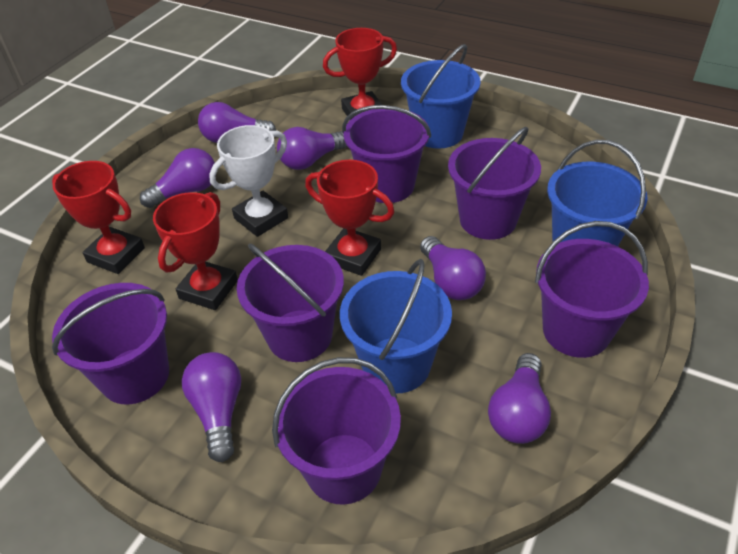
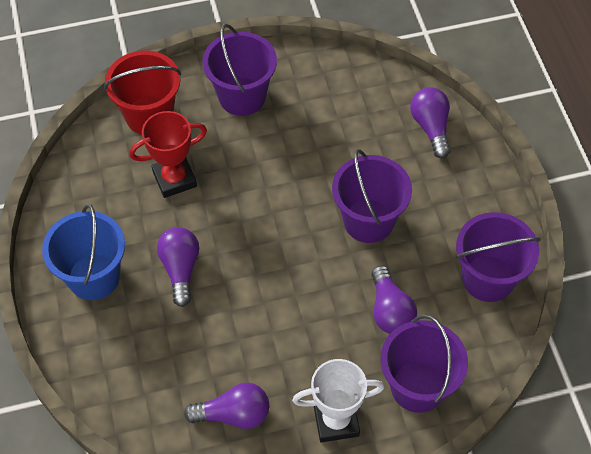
blue bucket: 3 -> 1
purple bucket: 6 -> 4
purple light bulb: 6 -> 4
red bucket: 0 -> 1
red trophy: 4 -> 1

